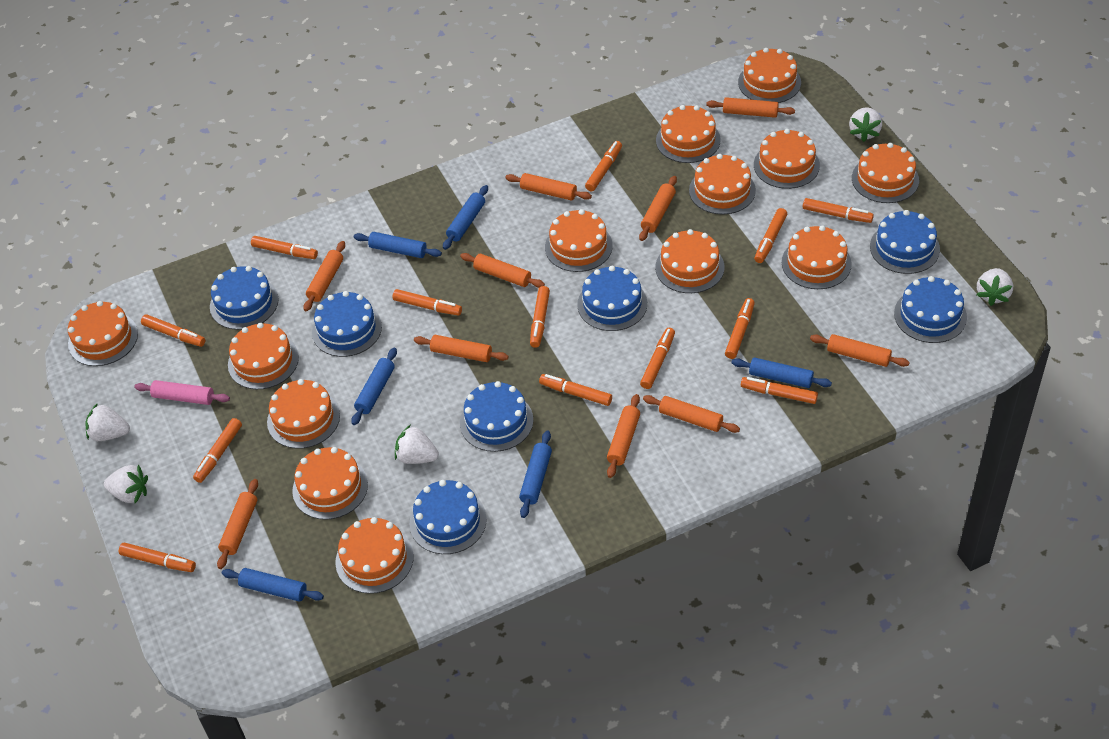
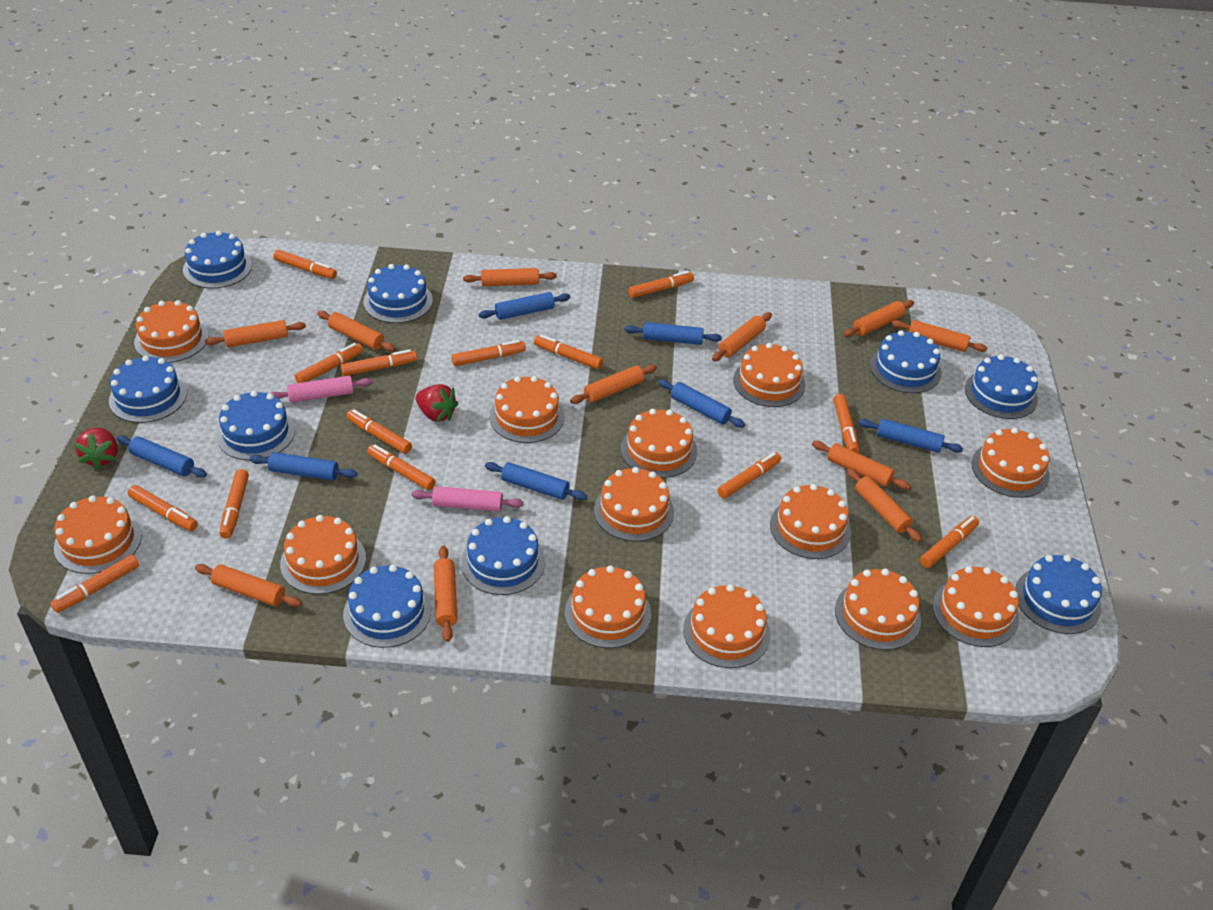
blue cake: 7 -> 9
blue rolling pin: 6 -> 7
orange marker: 13 -> 14
orange rolling pin: 10 -> 11
pink rolling pin: 1 -> 2
red strawberry: 0 -> 2
white strawberry: 5 -> 0

